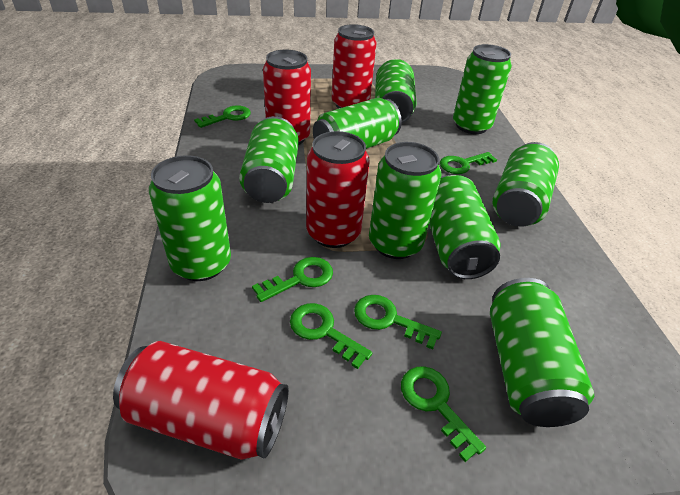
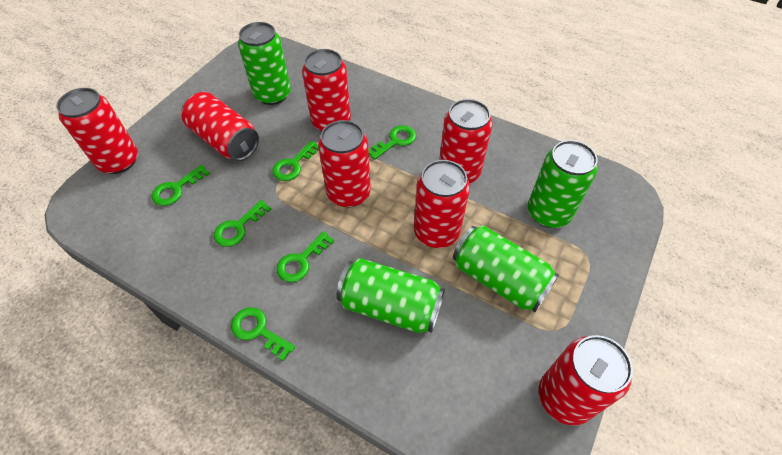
green can: 9 -> 4
red can: 4 -> 7

